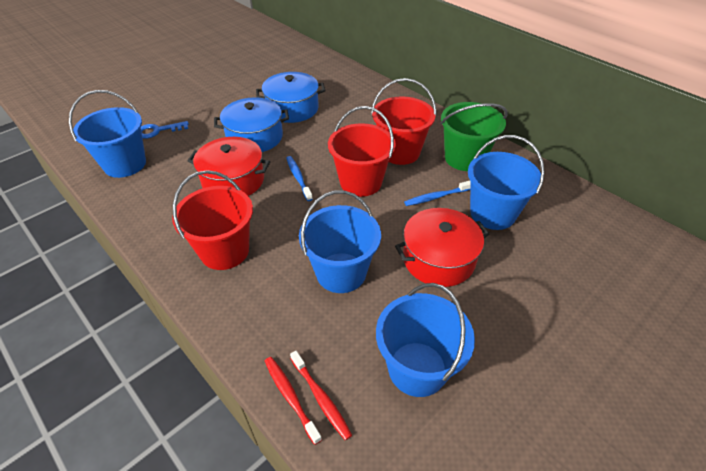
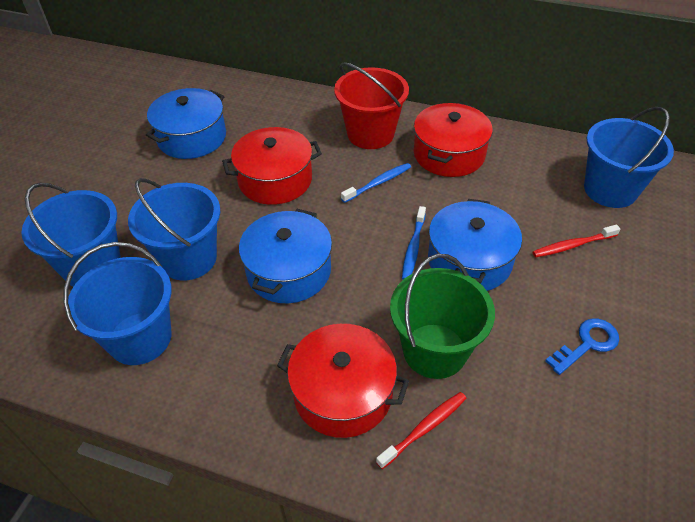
blue pot: 2 -> 3
red bucket: 3 -> 1
red pot: 2 -> 3

